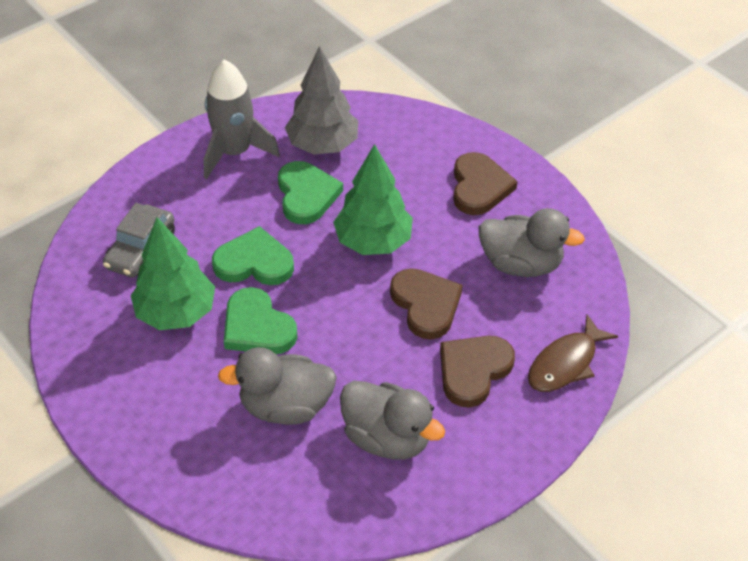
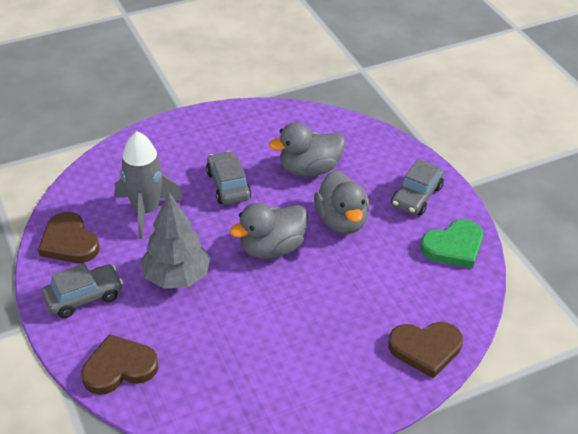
brown fish: 1 -> 0
green heart: 3 -> 1
green tree: 2 -> 0
grey car: 1 -> 3

